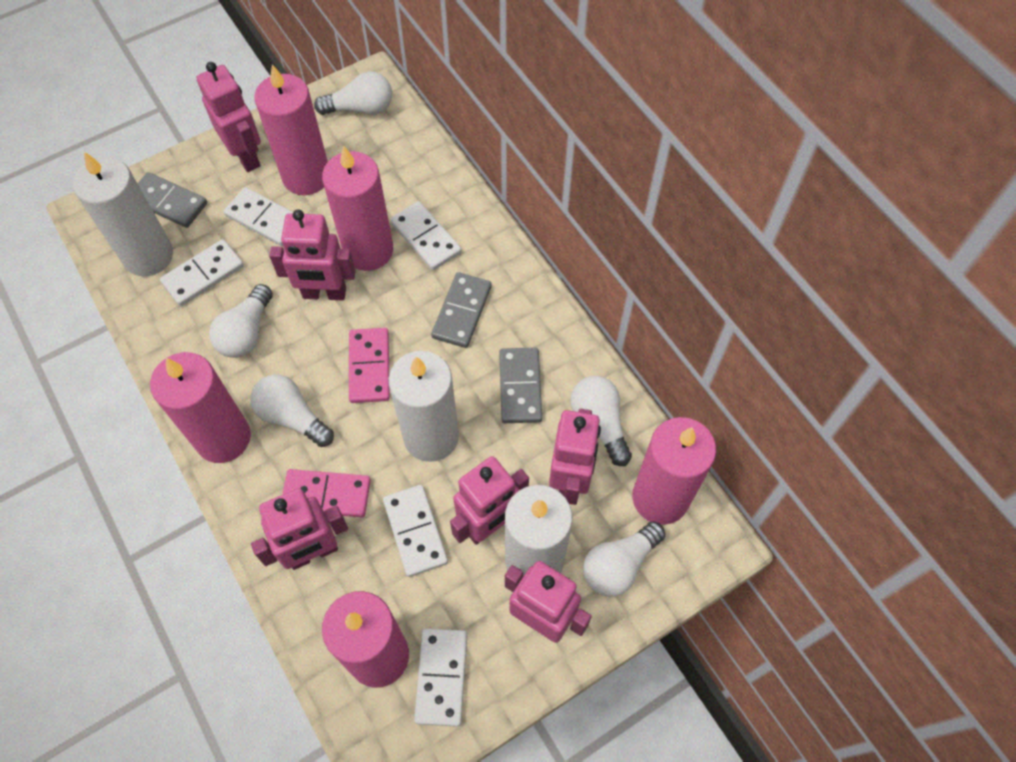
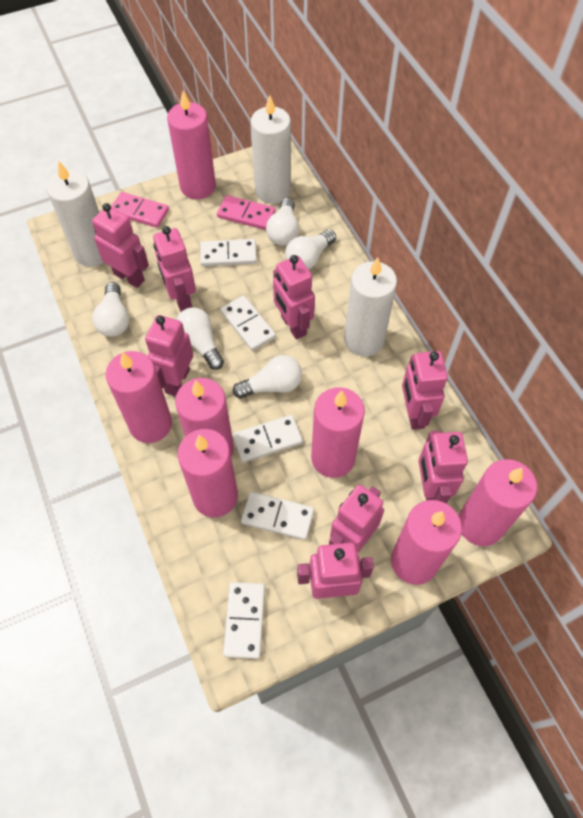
grey domino: 3 -> 0
pink candle: 5 -> 7
pink robot: 6 -> 8

